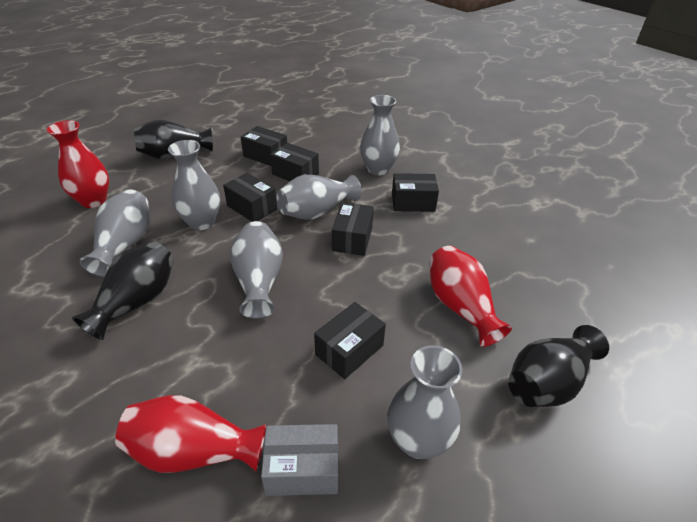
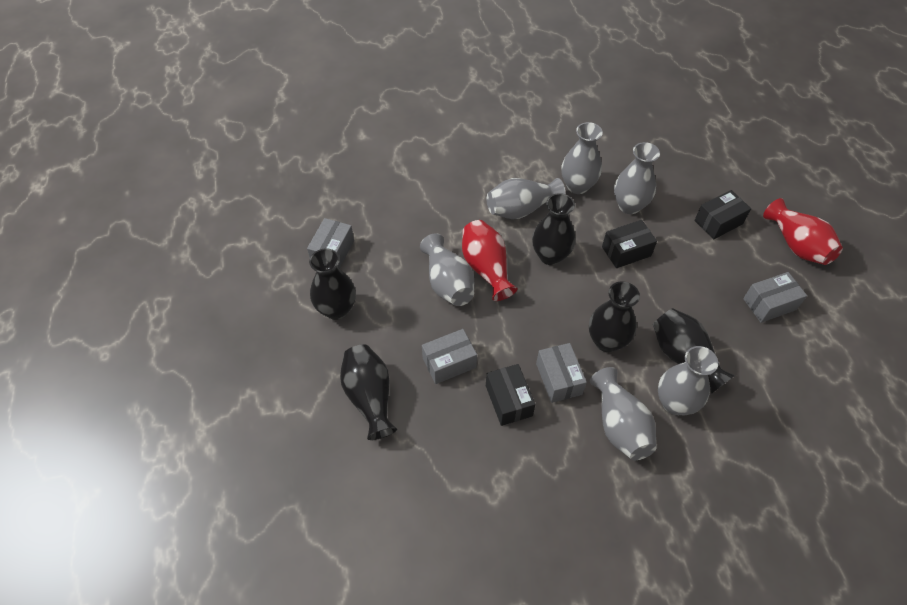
black box: 6 -> 3
black vase: 3 -> 5
grey box: 1 -> 4
red vase: 3 -> 2

